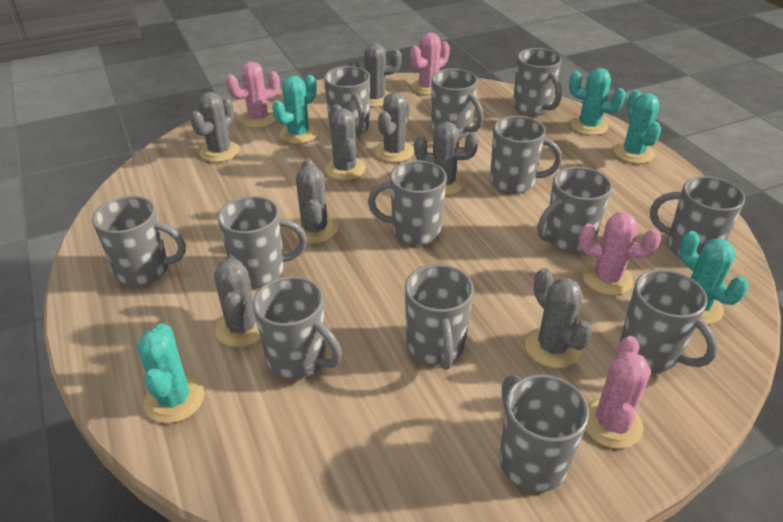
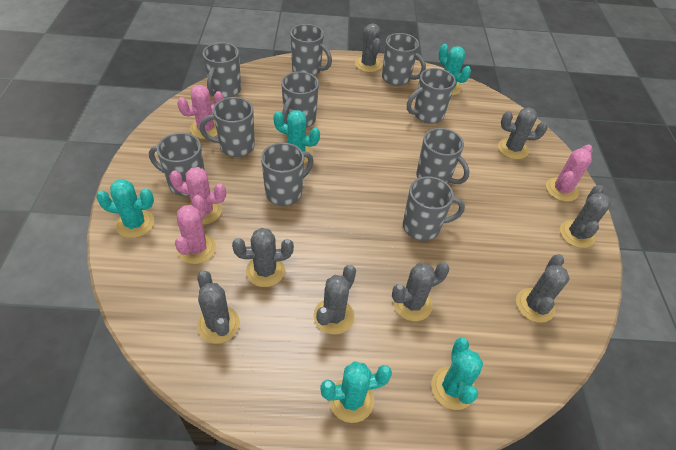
grey mug: 13 -> 10

